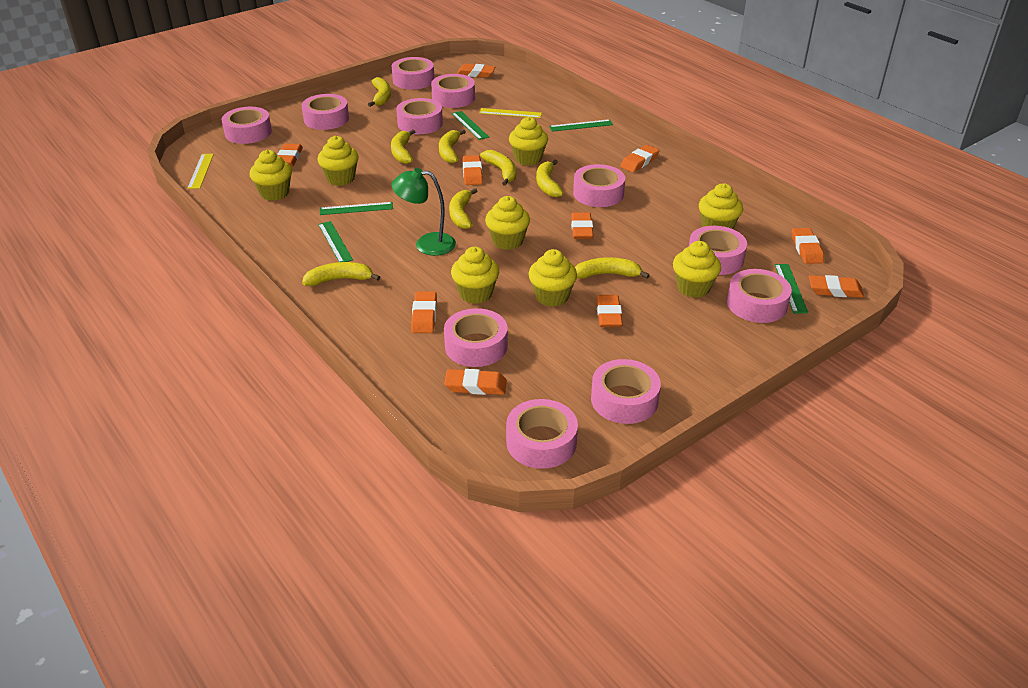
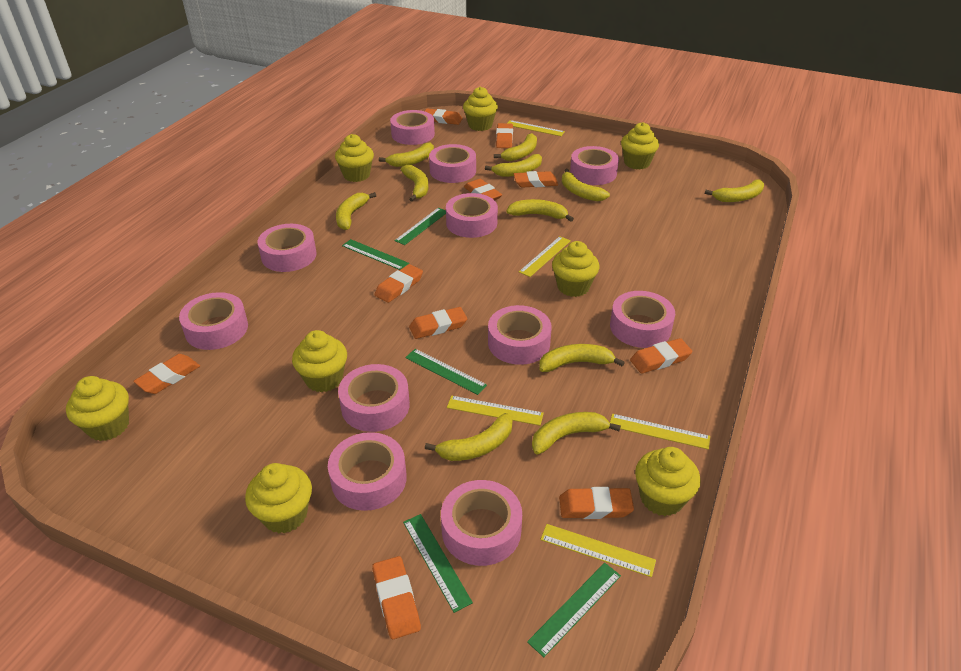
green lamp: 1 -> 0
yellow banana: 8 -> 11
yellow ruler: 2 -> 5

